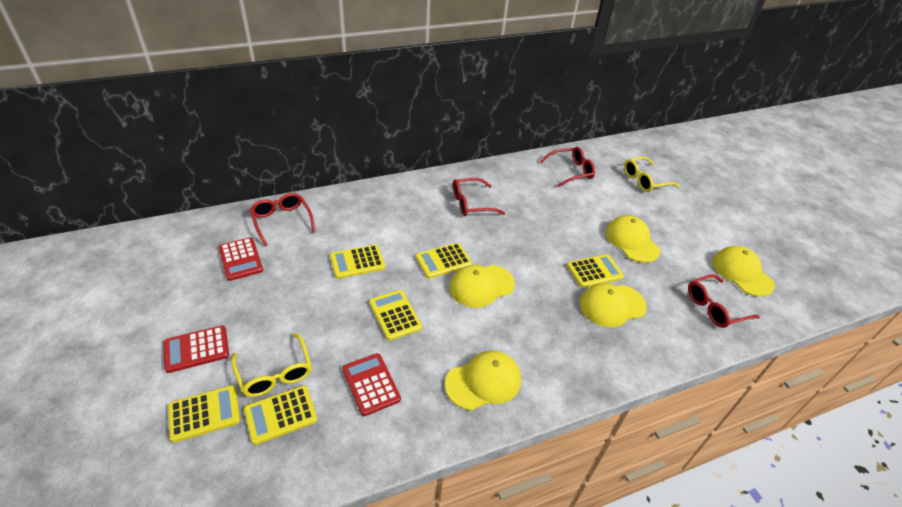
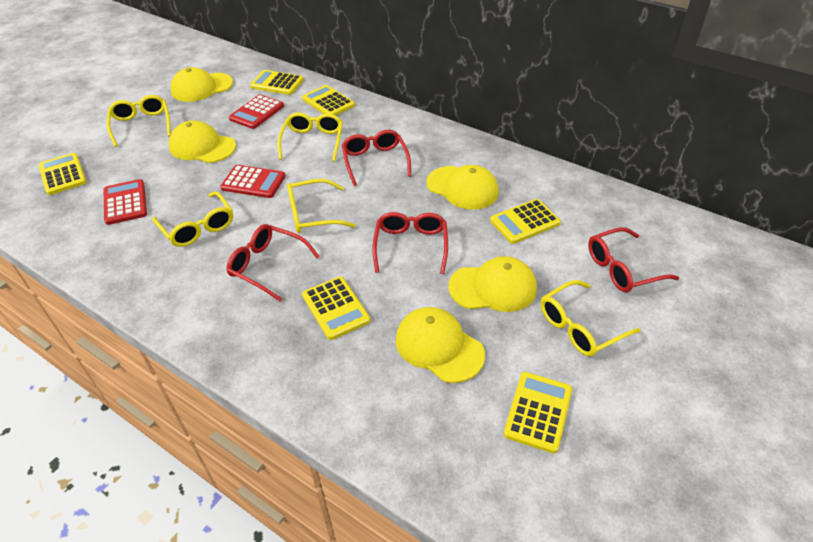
yellow glasses: 2 -> 5

